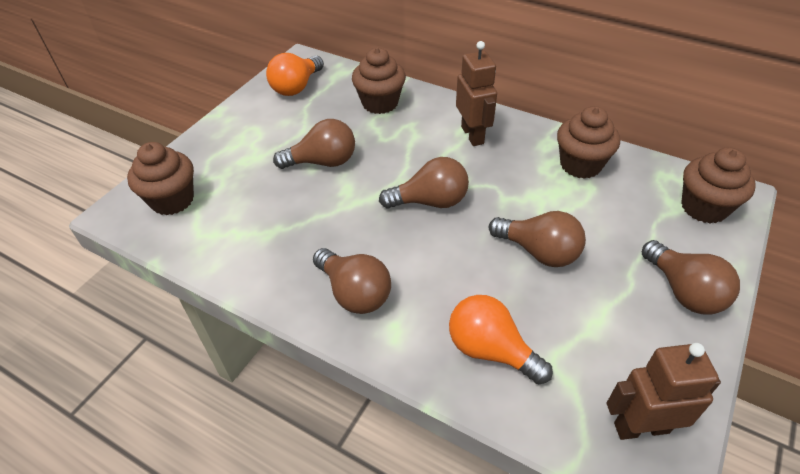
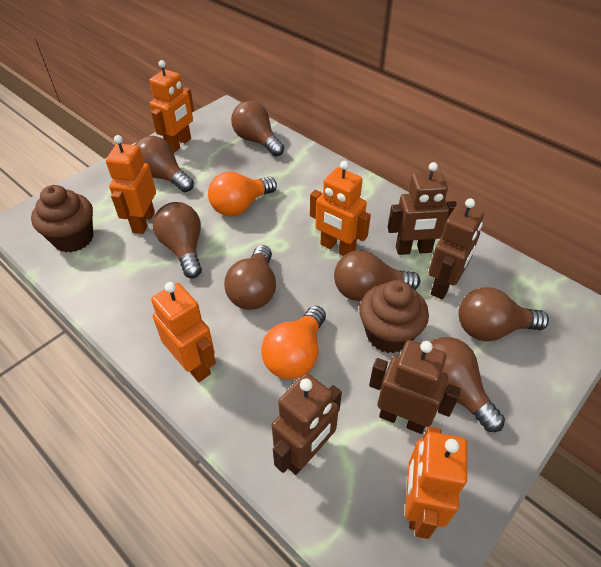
brown cupcake: 4 -> 2
brown light bulb: 5 -> 7
brown robot: 2 -> 4
orange robot: 0 -> 5

